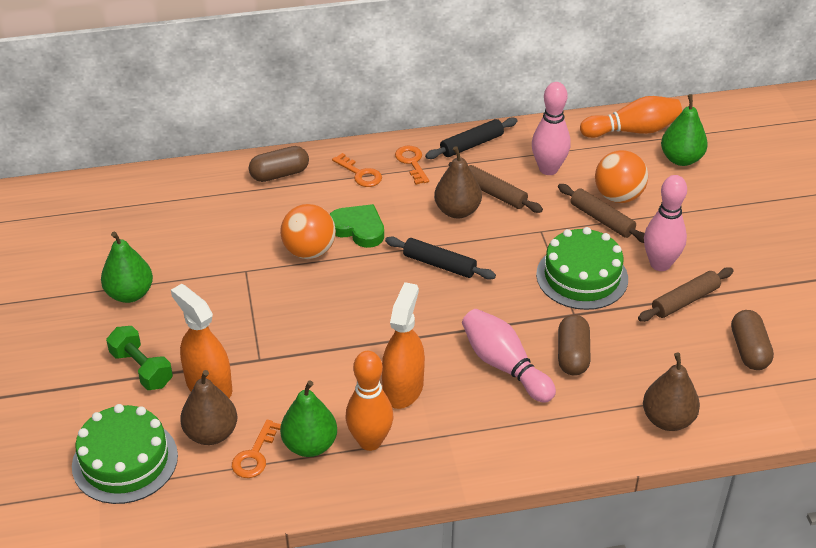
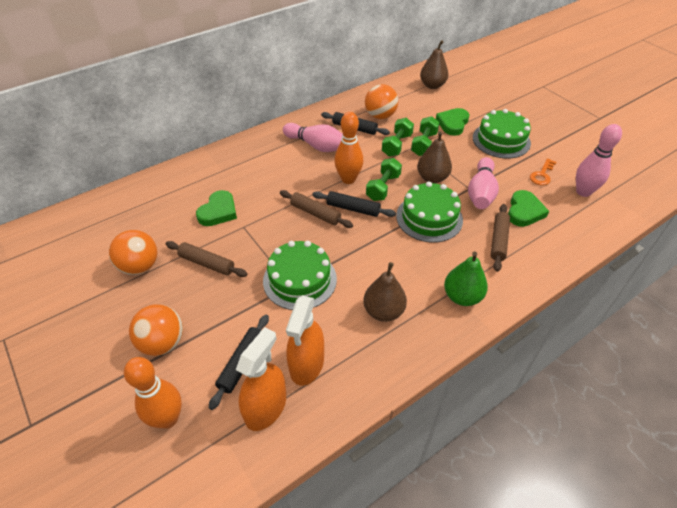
black rolling pin: 2 -> 3
brown capsule: 3 -> 0
green cake: 2 -> 3
green dumbbell: 1 -> 3
green heart: 1 -> 3
green pear: 3 -> 1
orange ball: 2 -> 3
orange key: 3 -> 1

